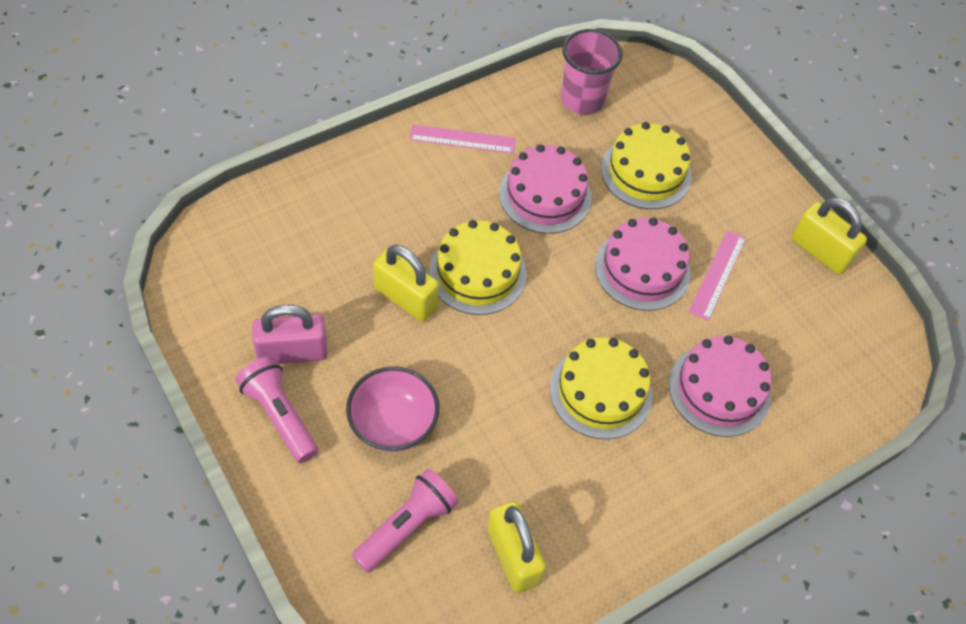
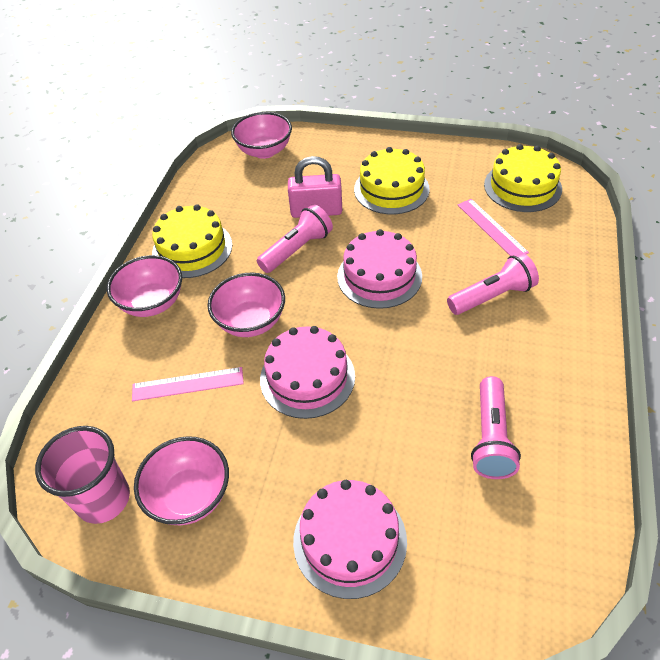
pink bowl: 1 -> 4
pink flashlight: 2 -> 3
yellow padlock: 3 -> 0

